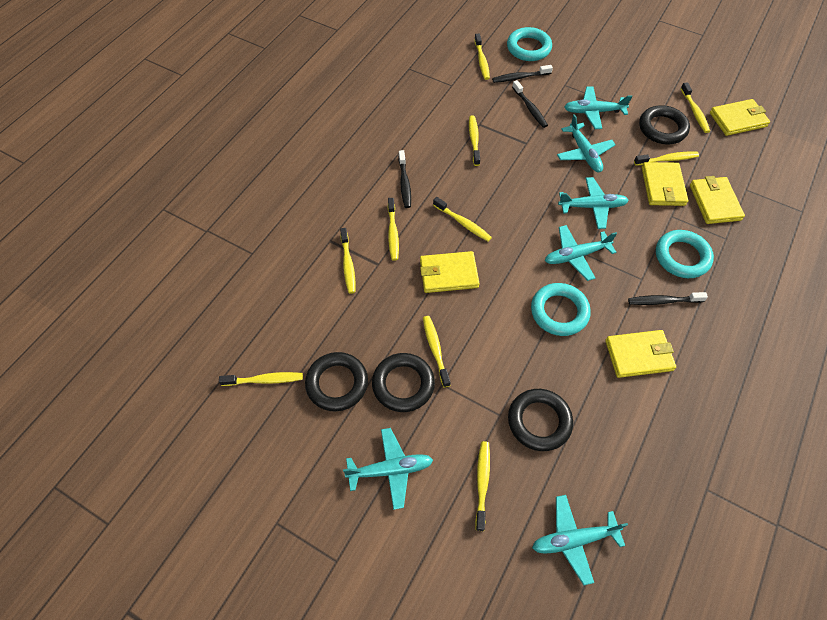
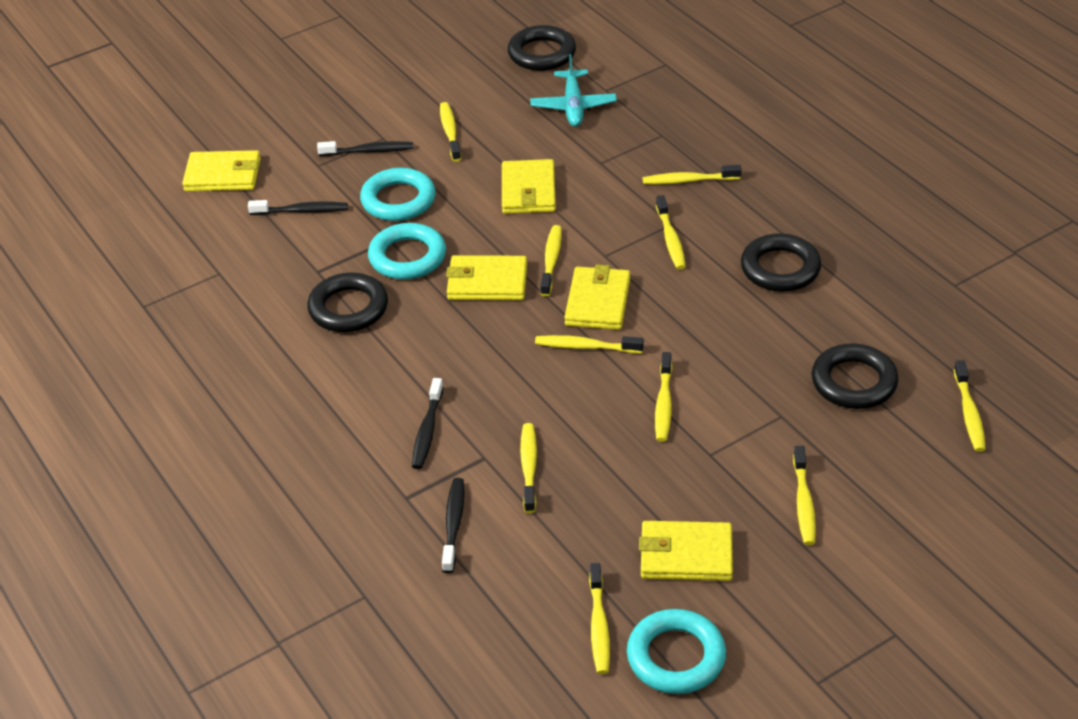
turquoise plane: 6 -> 1

